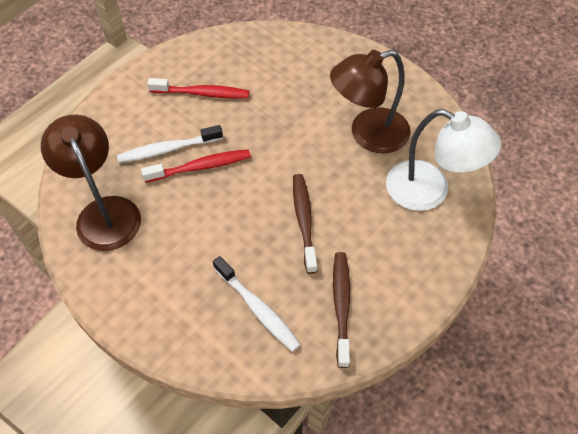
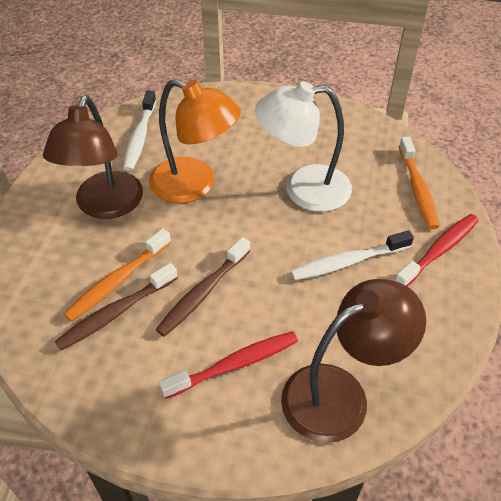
orange lamp: 0 -> 1
orange toothbrush: 0 -> 2

